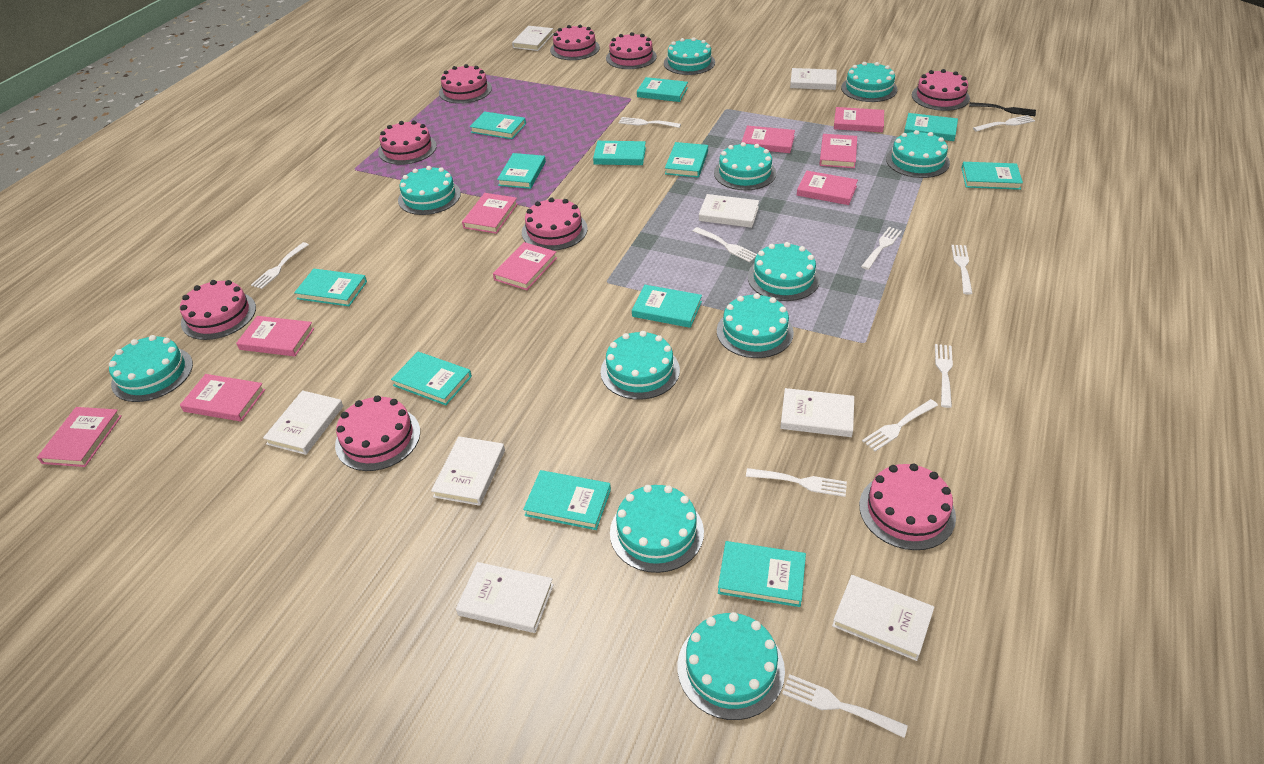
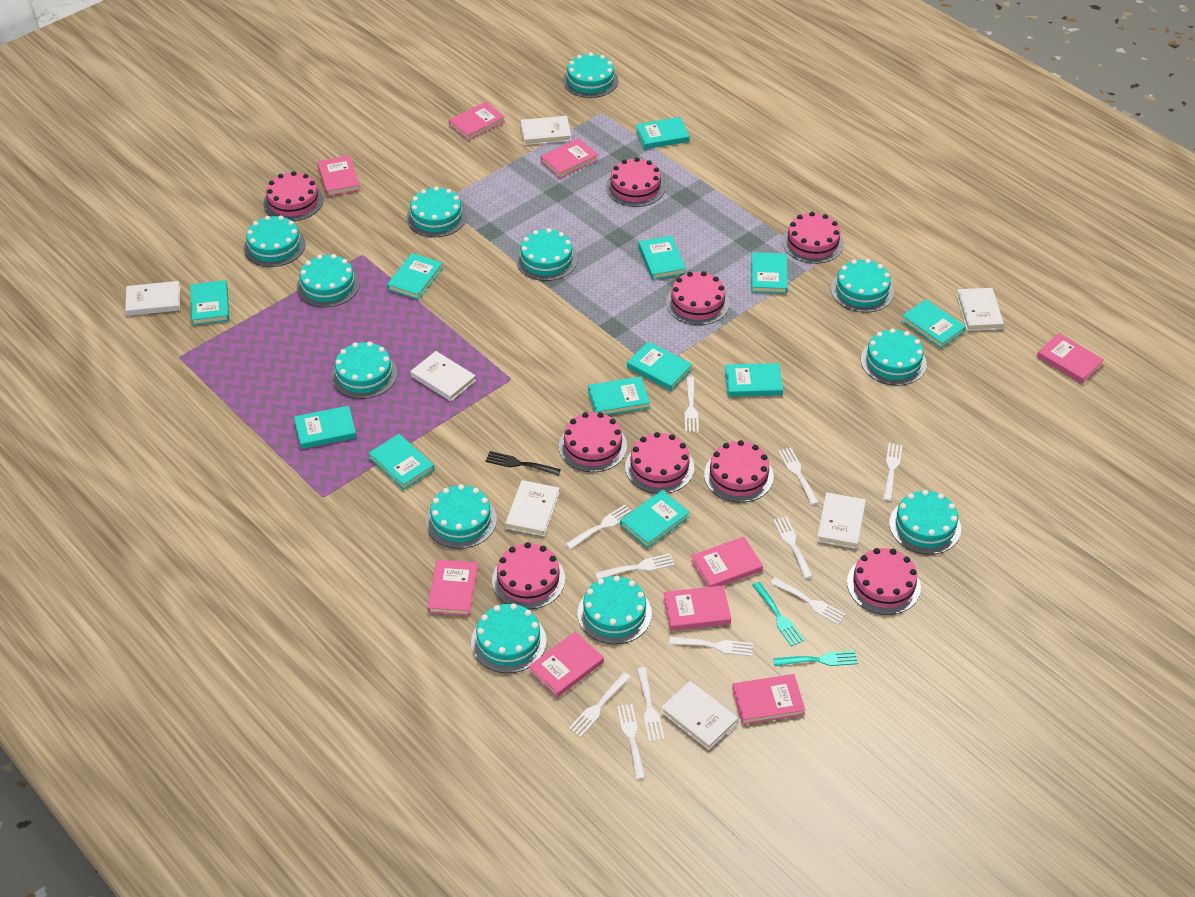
turquoise cake: 11 -> 12
turquoise fork: 0 -> 2
white book: 8 -> 7
white fork: 10 -> 11

